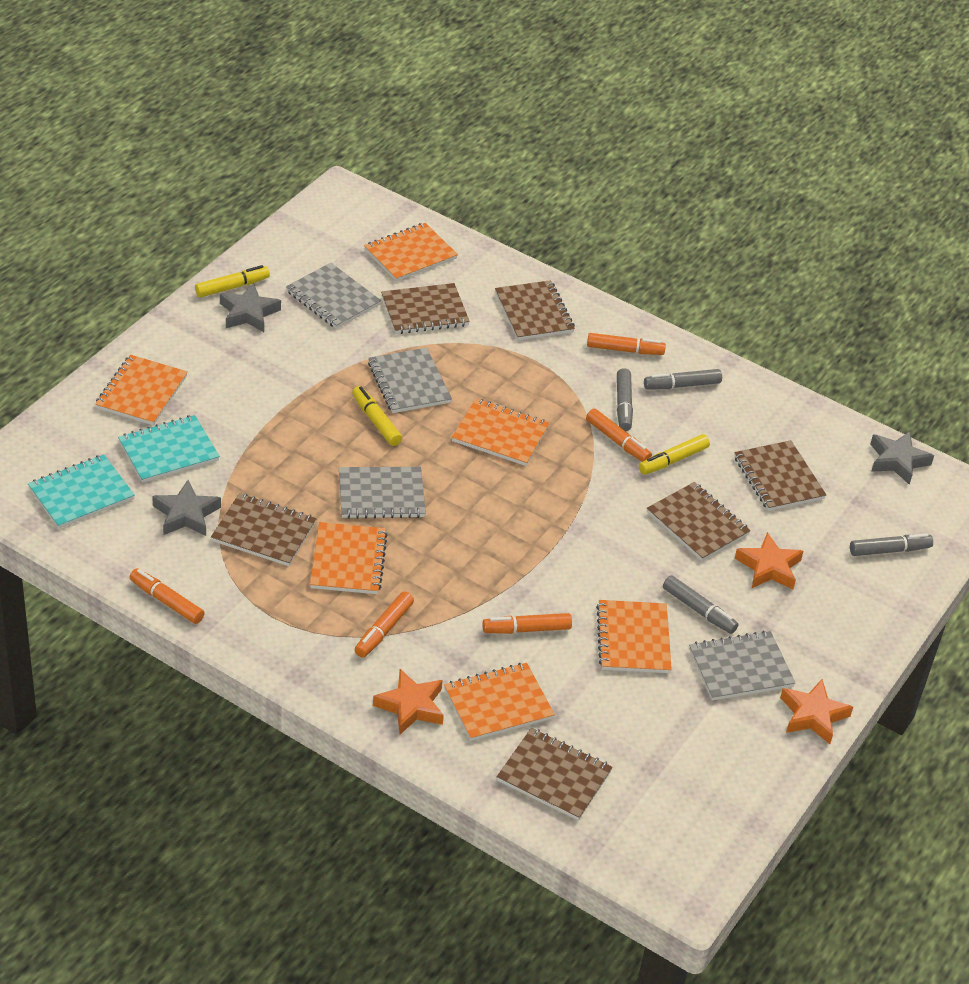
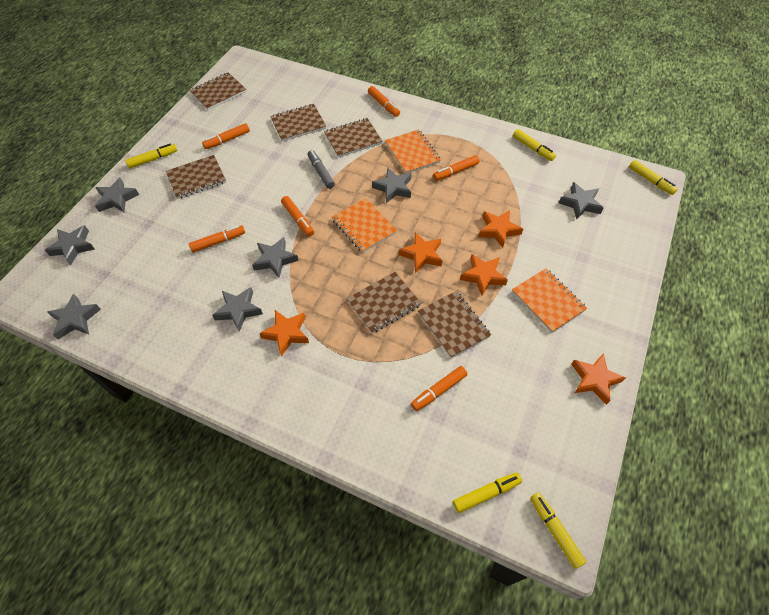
grey marker: 4 -> 1
grey notebook: 4 -> 0
grey star: 3 -> 7
orange marker: 5 -> 6
orange notebook: 6 -> 3
orange star: 3 -> 5
turquoise notebook: 2 -> 0
yellow marker: 3 -> 5

